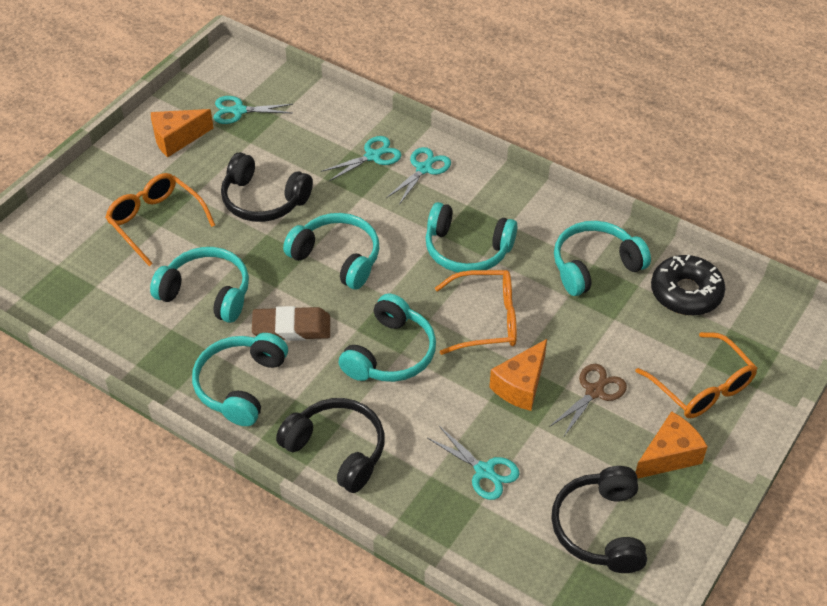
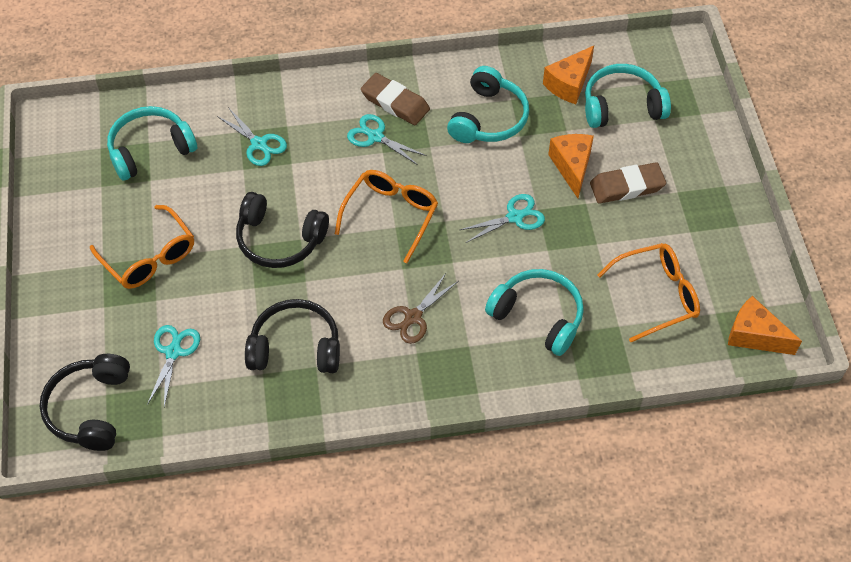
black donut: 1 -> 0
brown eraser: 1 -> 2
turquoise headphones: 6 -> 4

